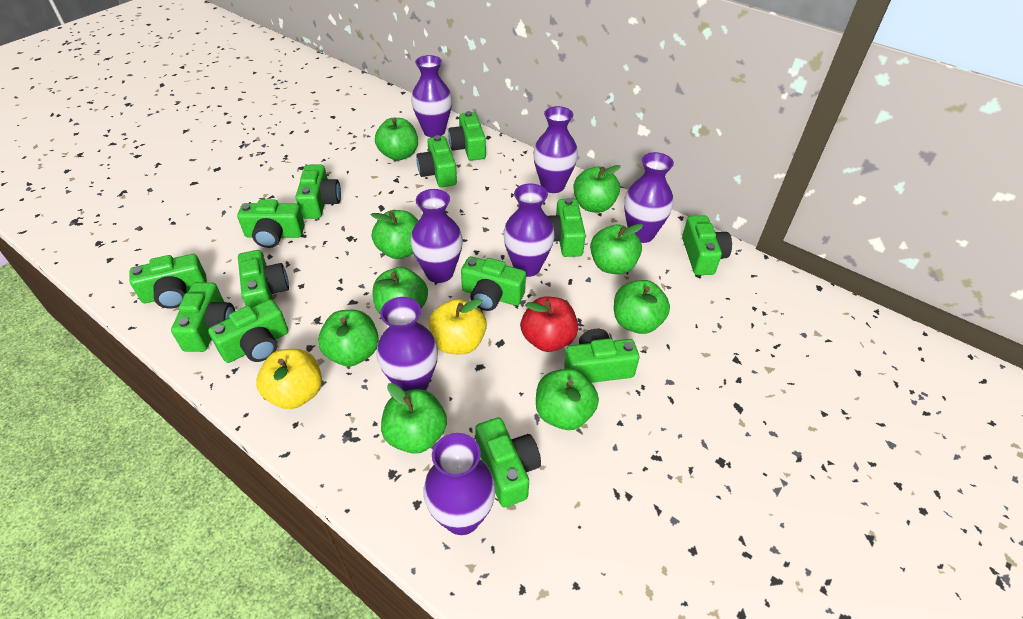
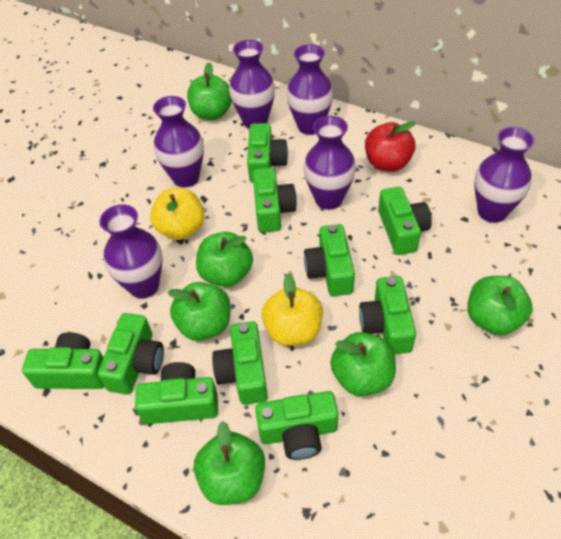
green apple: 9 -> 6
green camera: 13 -> 10
purple vase: 7 -> 6

